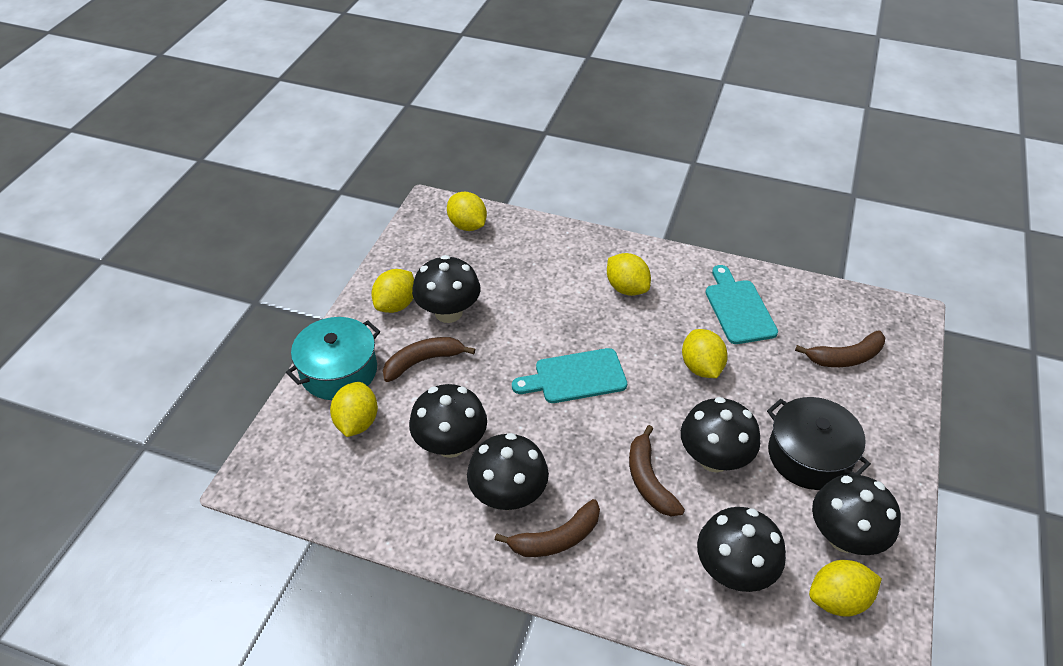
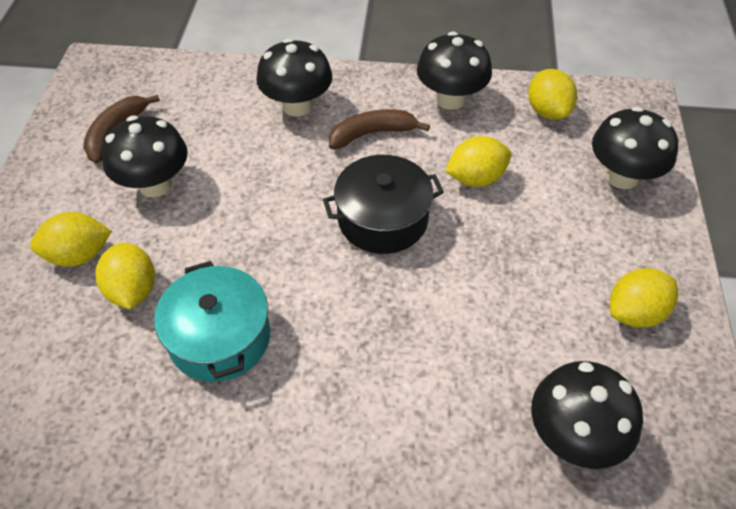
black mushroom: 6 -> 5
brown banana: 4 -> 2
turquoise cutting board: 2 -> 0
yellow lemon: 6 -> 5

